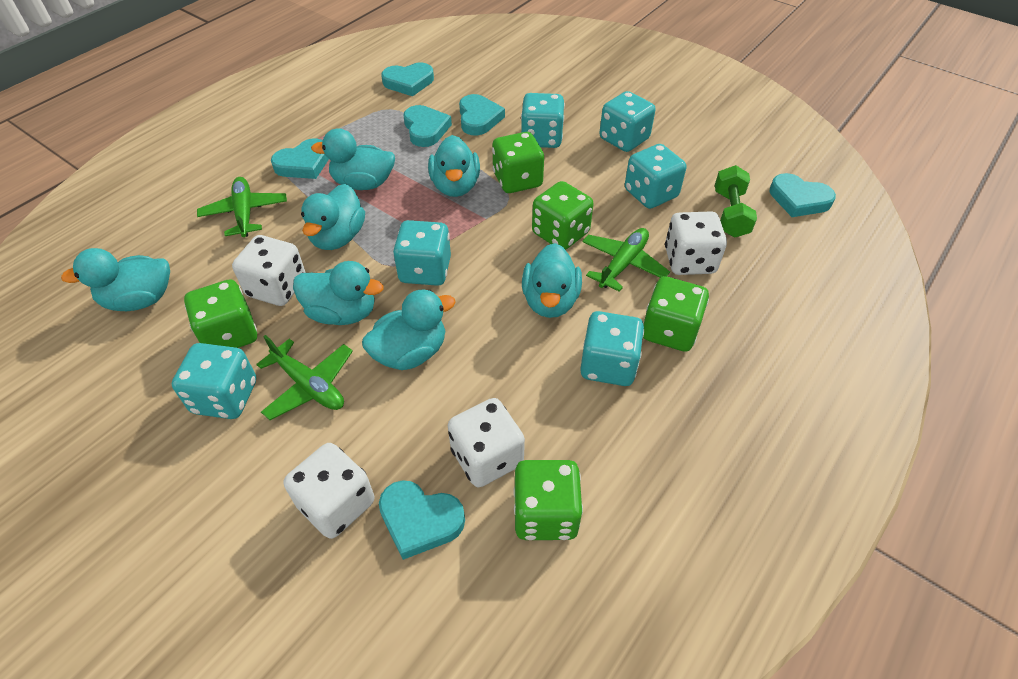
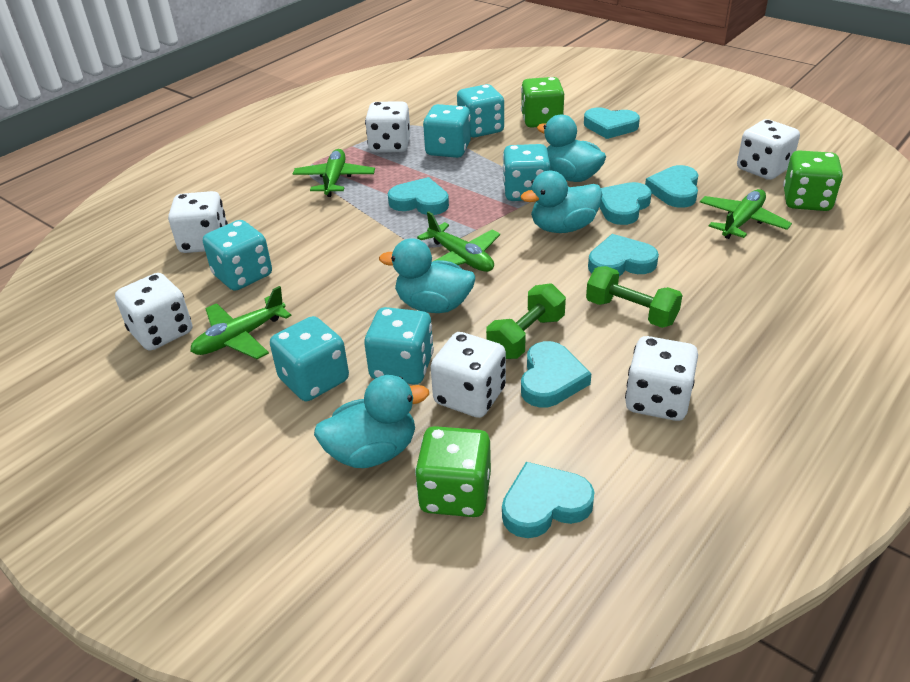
green dice: 5 -> 3
green dumbbell: 1 -> 2
green plane: 3 -> 4
turquoise duck: 7 -> 4
turquoise heart: 6 -> 7
white dice: 4 -> 6

